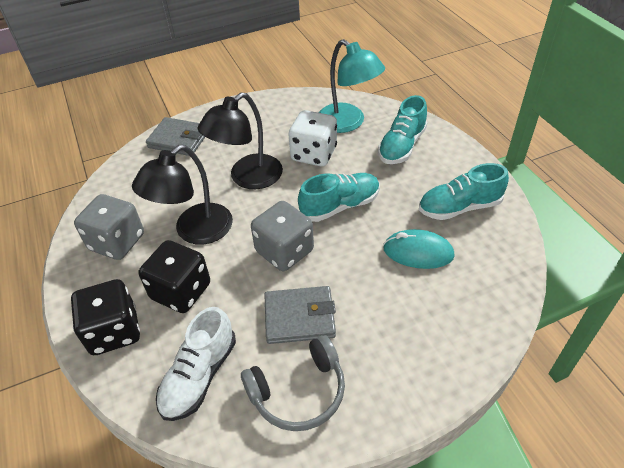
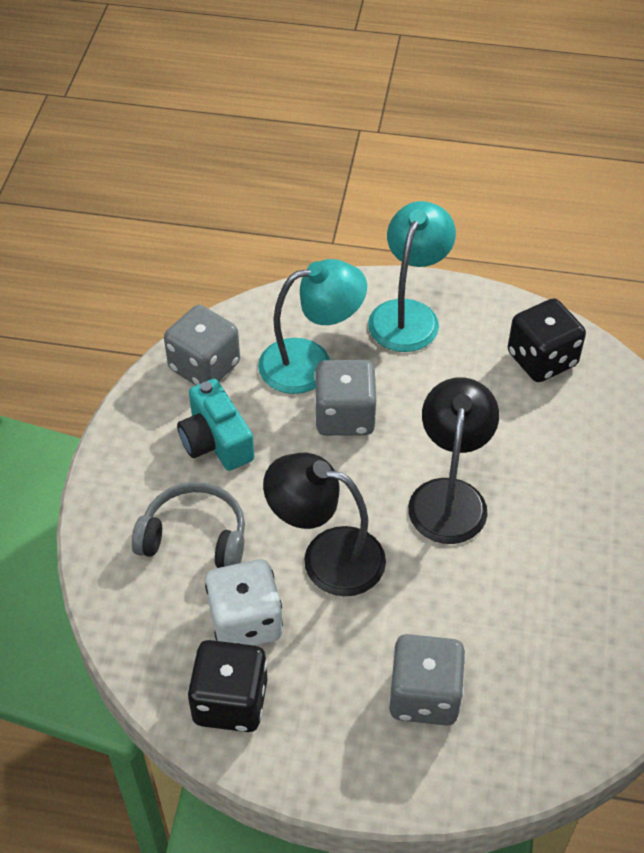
grey dice: 2 -> 3
grey wallet: 2 -> 0
turquoise camera: 0 -> 1
turquoise lamp: 1 -> 2
turquoise mouse: 1 -> 0
turquoise shoe: 3 -> 0
white shoe: 1 -> 0

